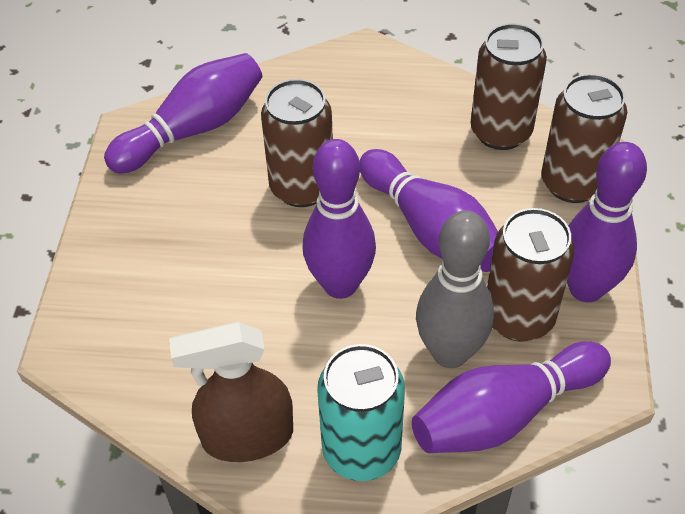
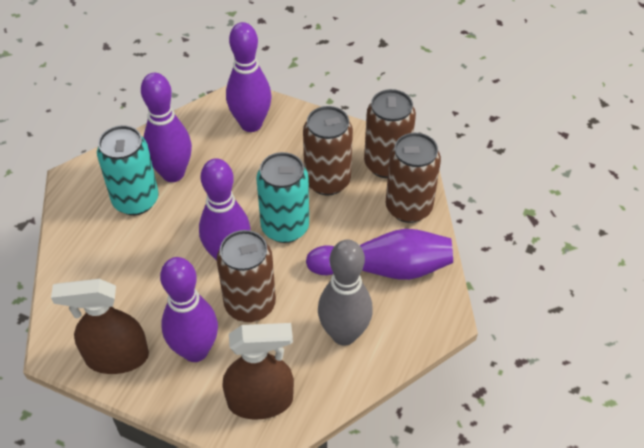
brown spray bottle: 1 -> 2
turquoise can: 1 -> 2

